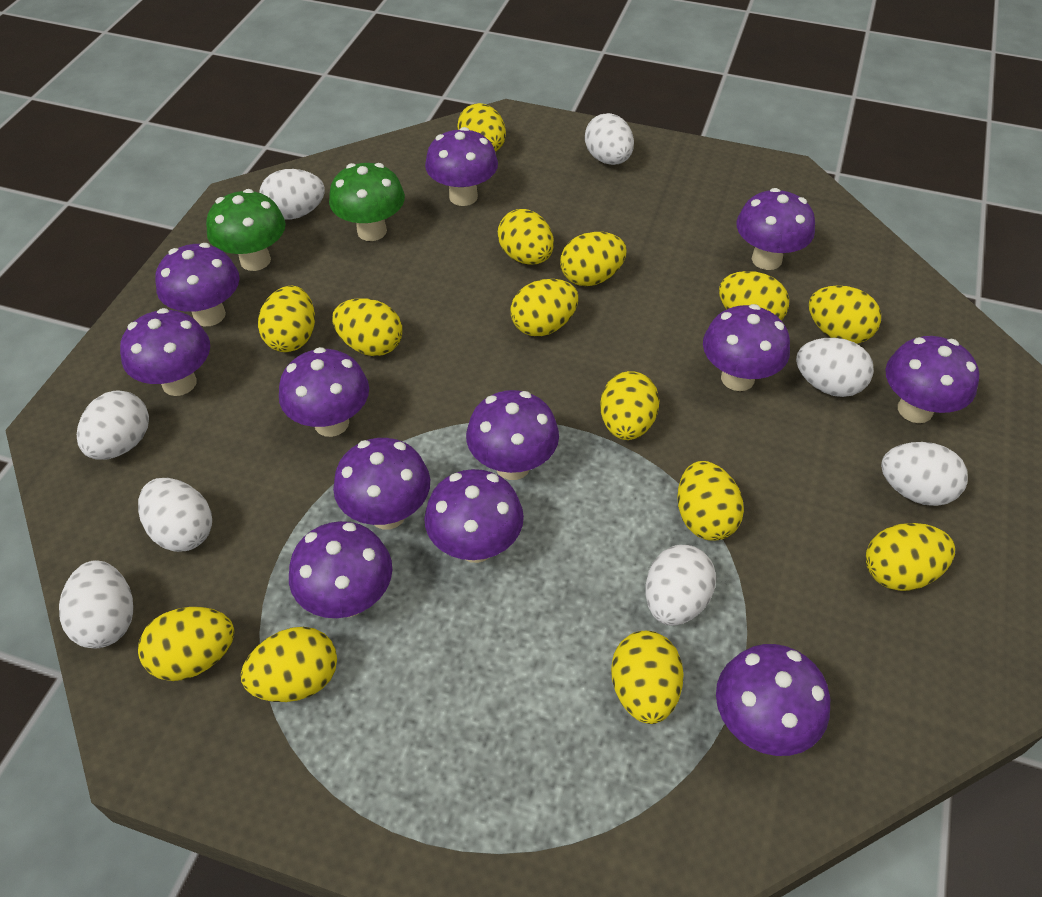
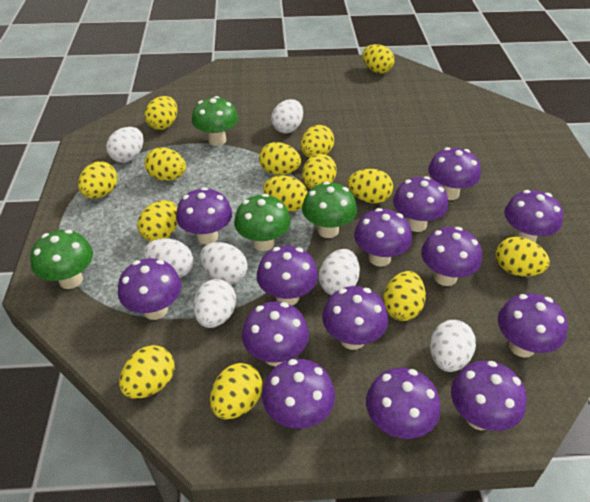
green mushroom: 2 -> 4
purple mushroom: 12 -> 14
white egg: 8 -> 7

